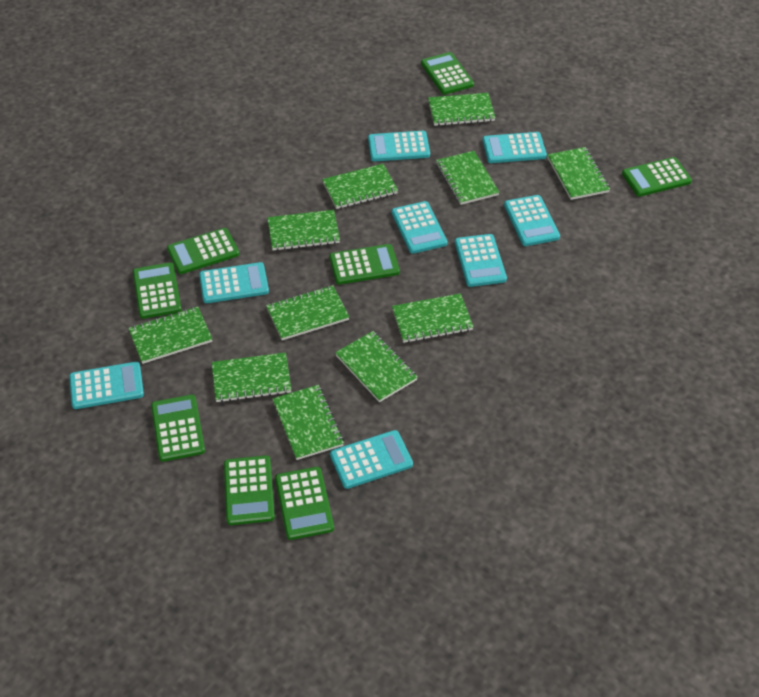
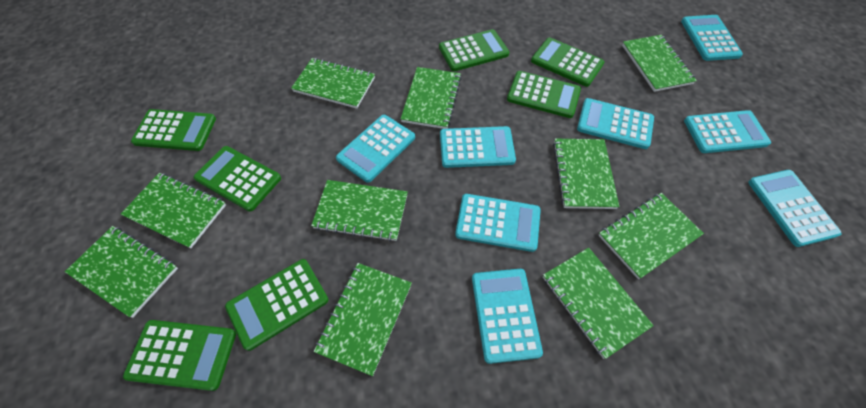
green calculator: 8 -> 7
green notebook: 11 -> 10

